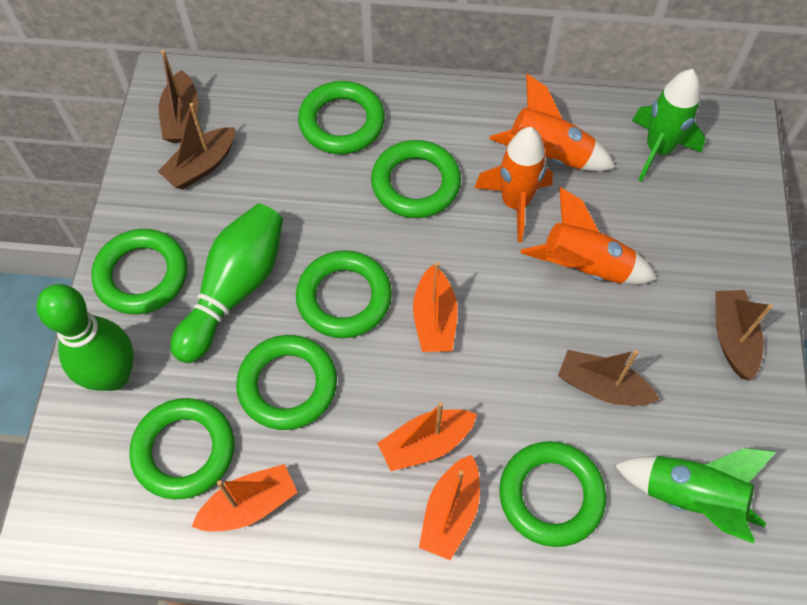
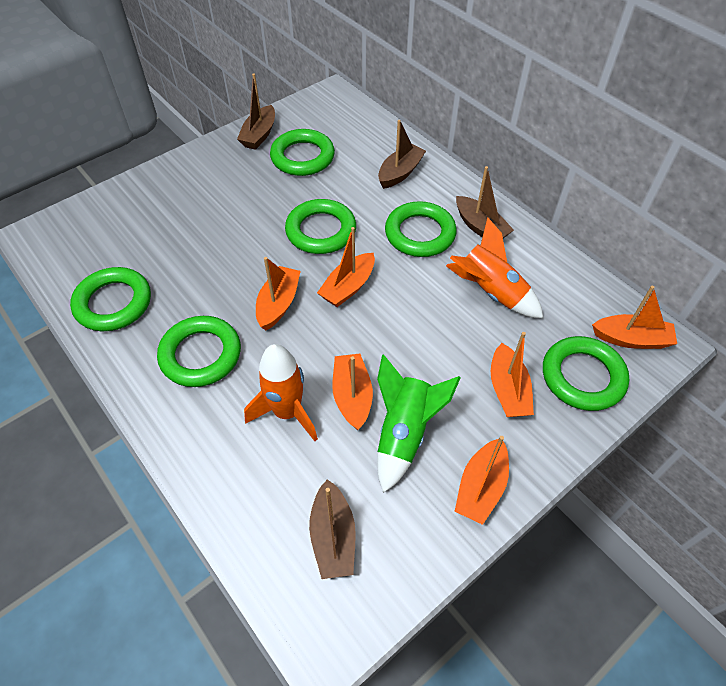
green bowling pin: 2 -> 0
green ring: 7 -> 6
green rocket: 2 -> 1
orange boat: 4 -> 6
orange rocket: 3 -> 2

